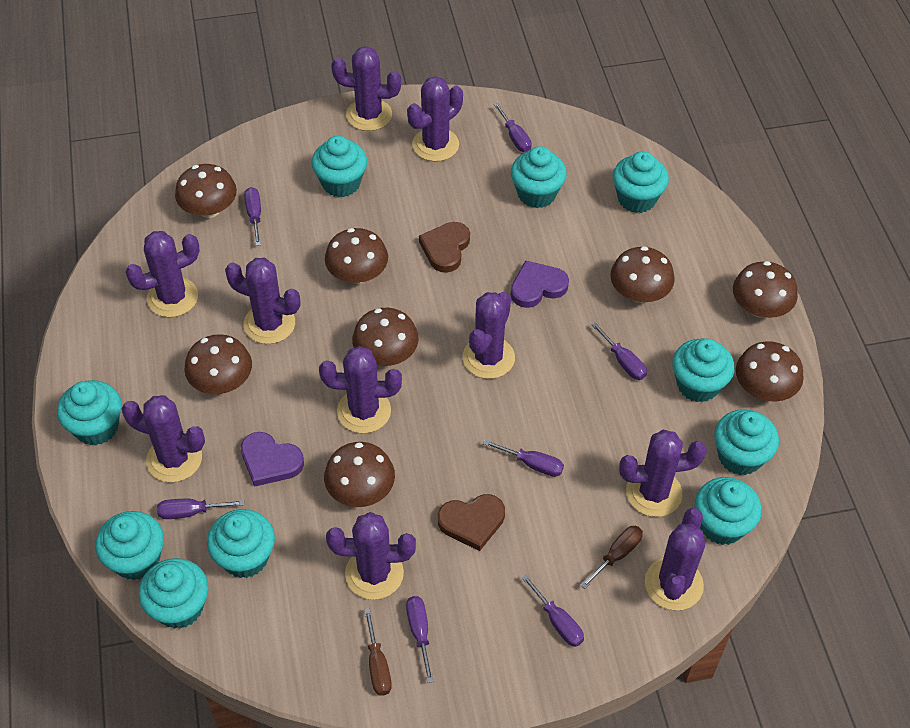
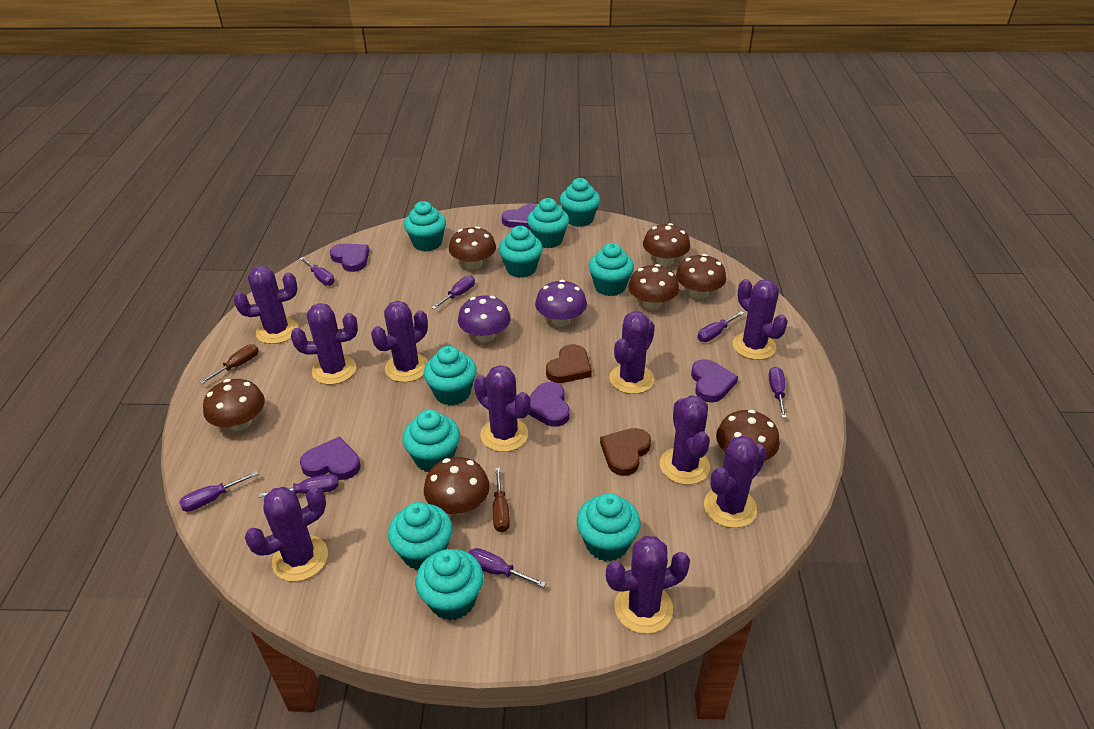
brown mushroom: 8 -> 7
purple heart: 2 -> 5
purple mushroom: 0 -> 2

